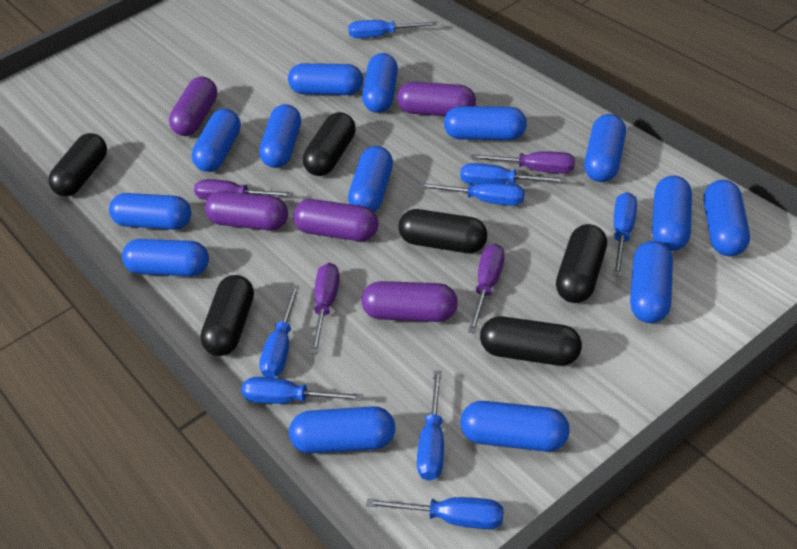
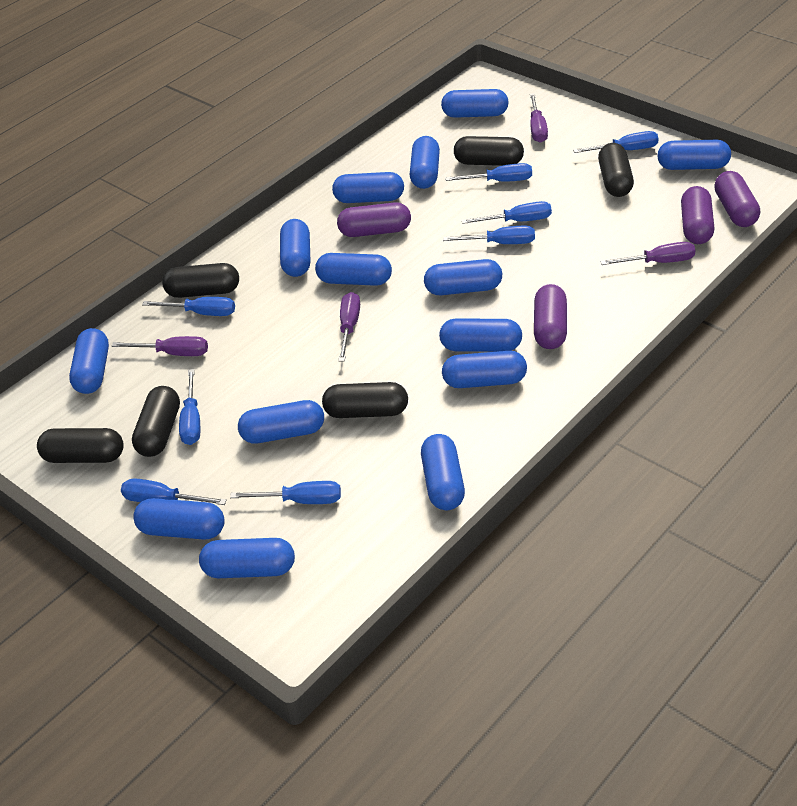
purple capsule: 5 -> 4

